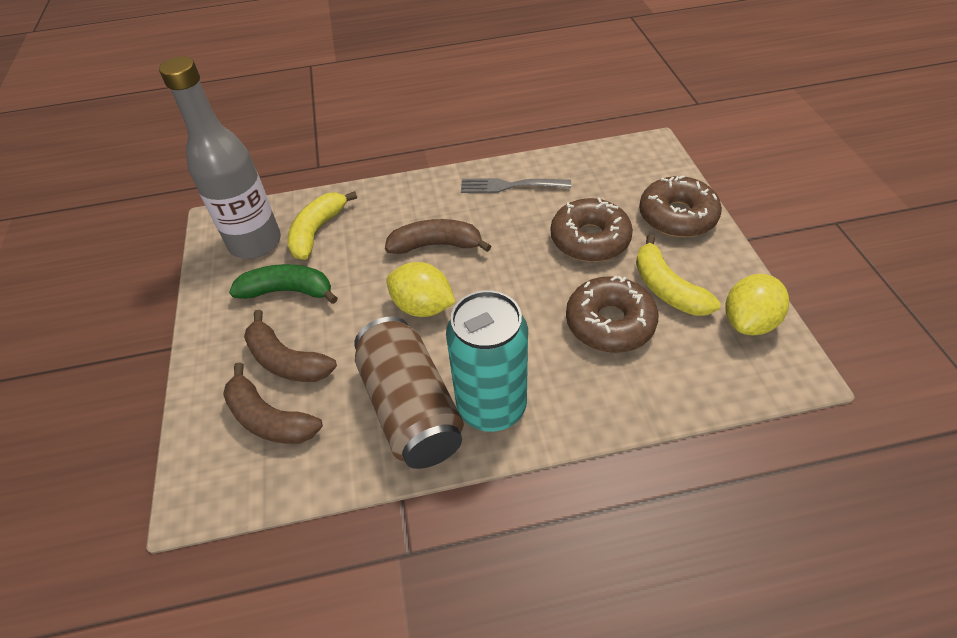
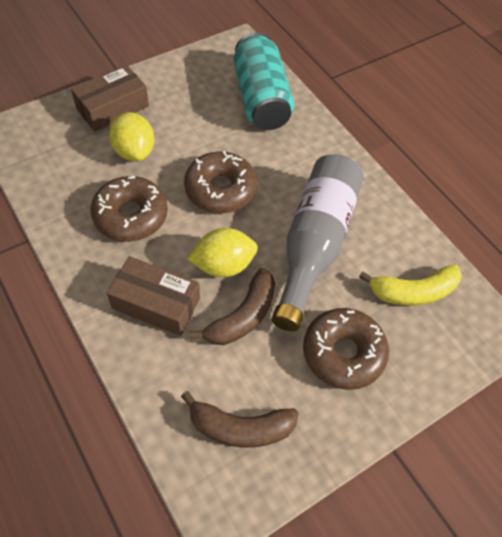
brown banana: 3 -> 2
brown box: 0 -> 2
brown can: 1 -> 0
green banana: 1 -> 0
grey fork: 1 -> 0
yellow banana: 2 -> 1

